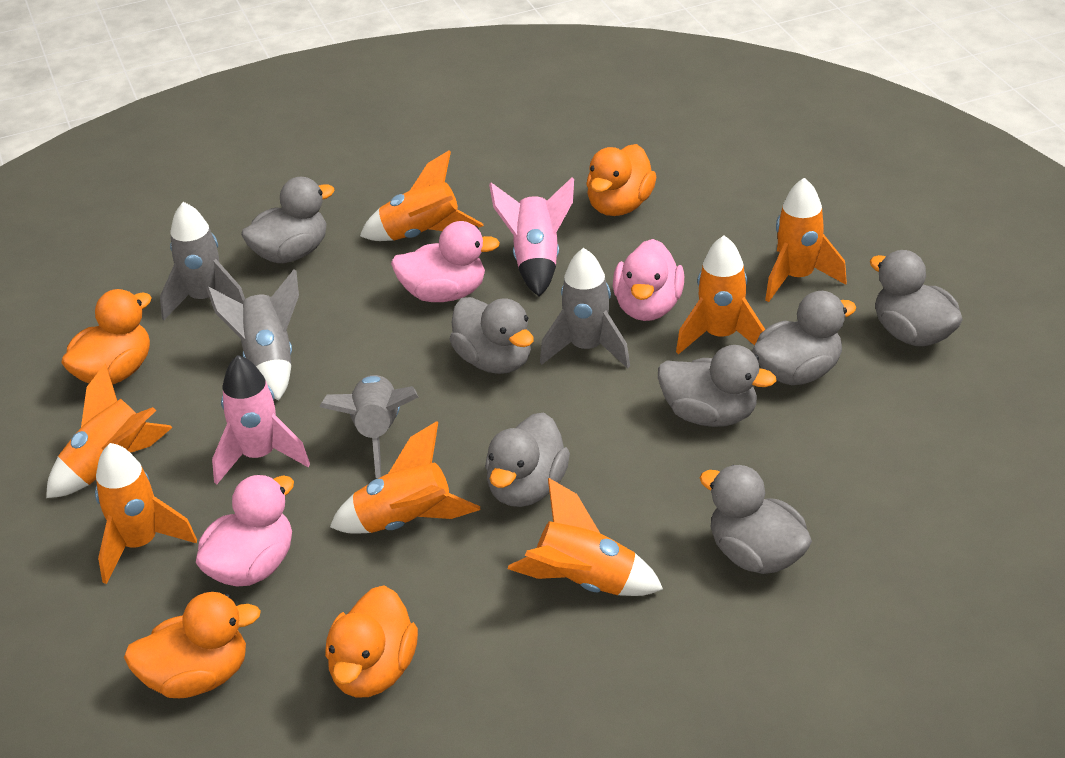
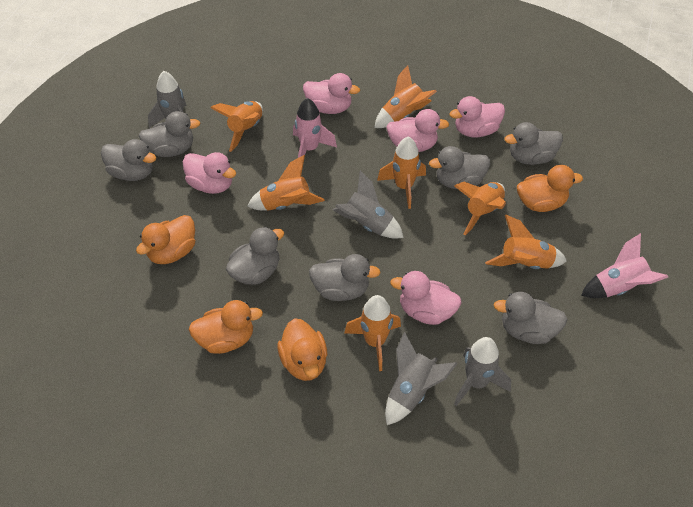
pink duck: 3 -> 5

